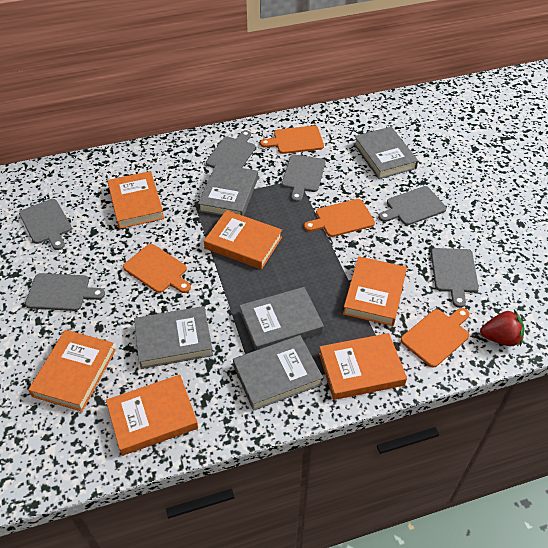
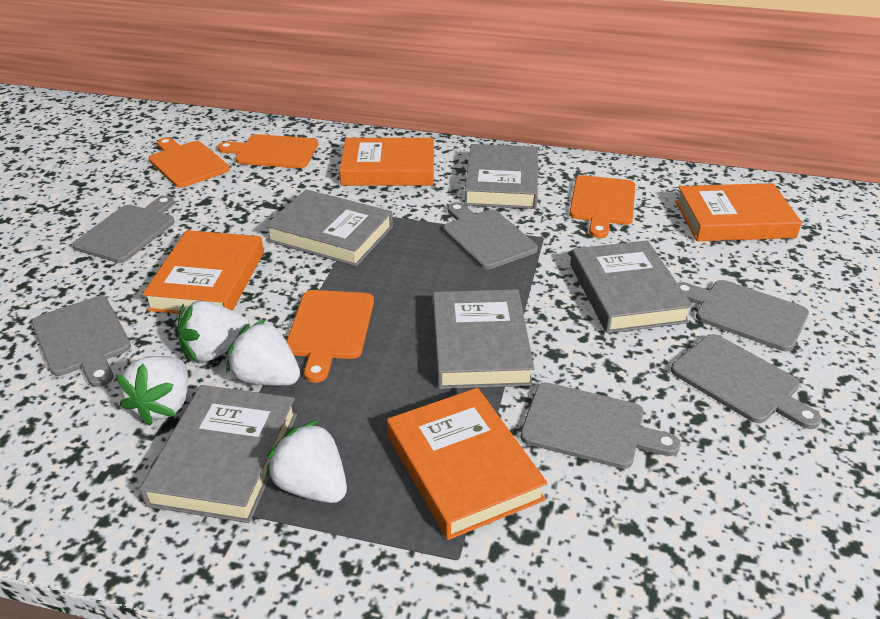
orange book: 6 -> 4
red strawberry: 1 -> 0
white strawberry: 0 -> 4

